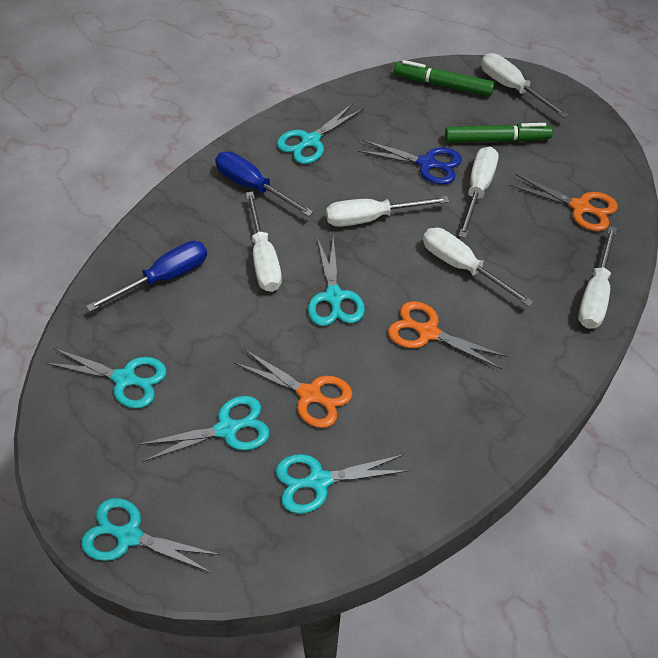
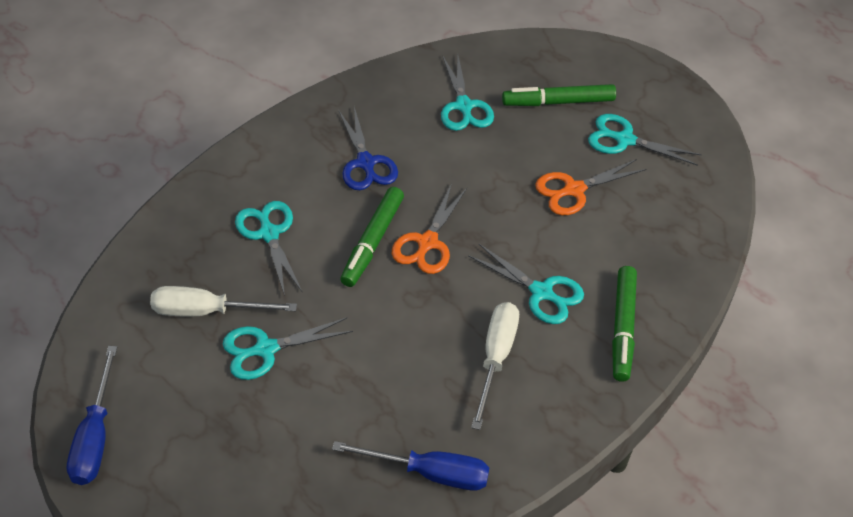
green marker: 2 -> 3
orange scissors: 3 -> 2
turquoise scissors: 6 -> 5
white screwdriver: 6 -> 2

